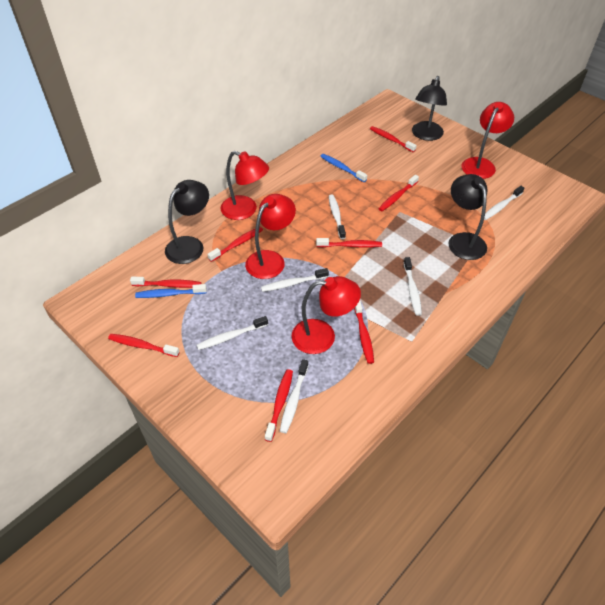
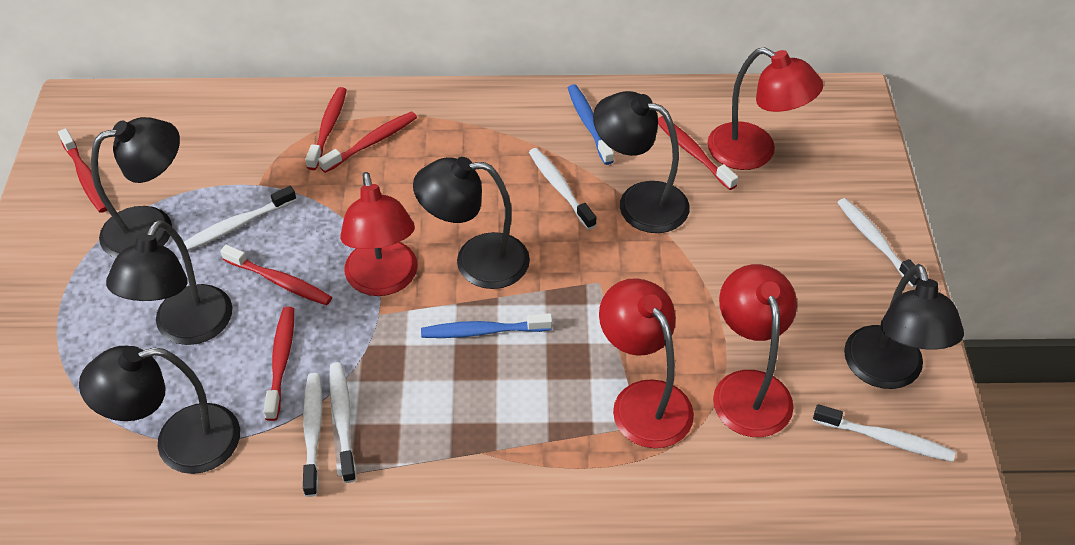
black lamp: 3 -> 6
red toothbrush: 8 -> 6

